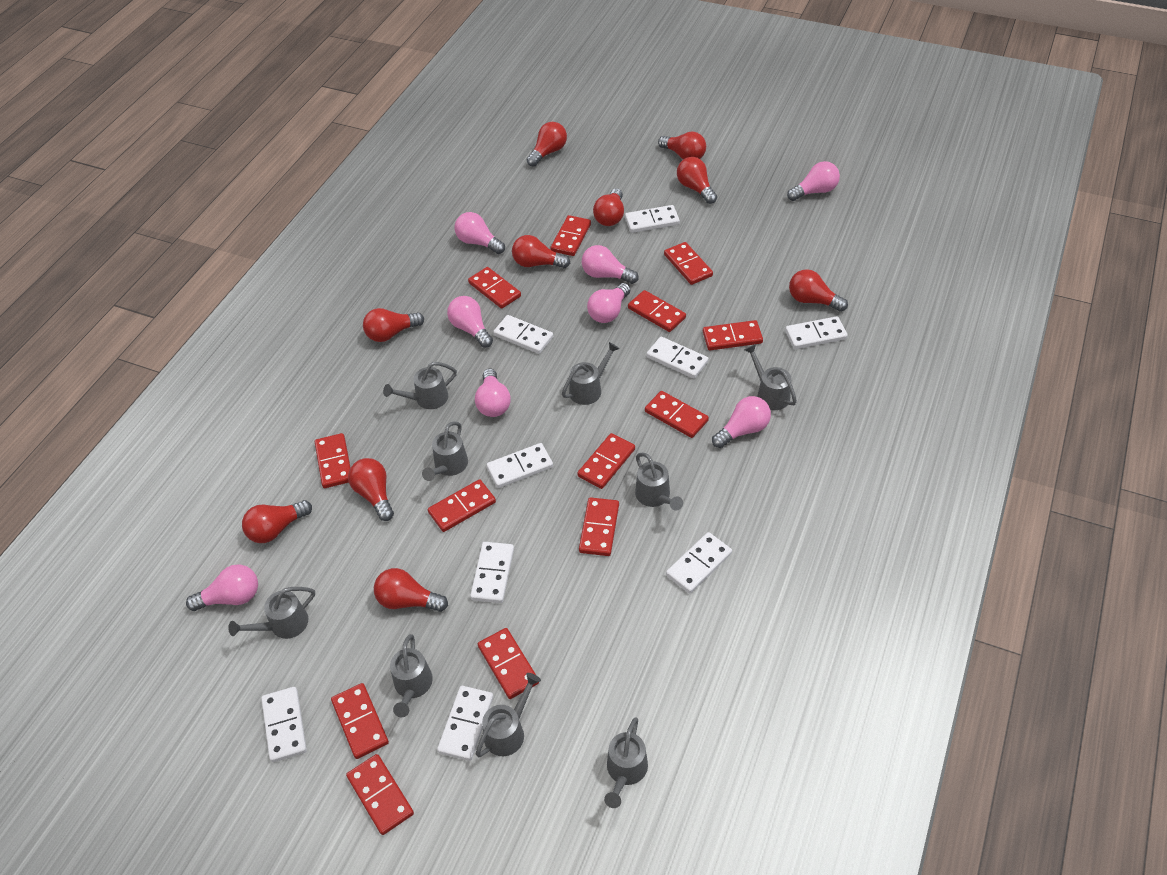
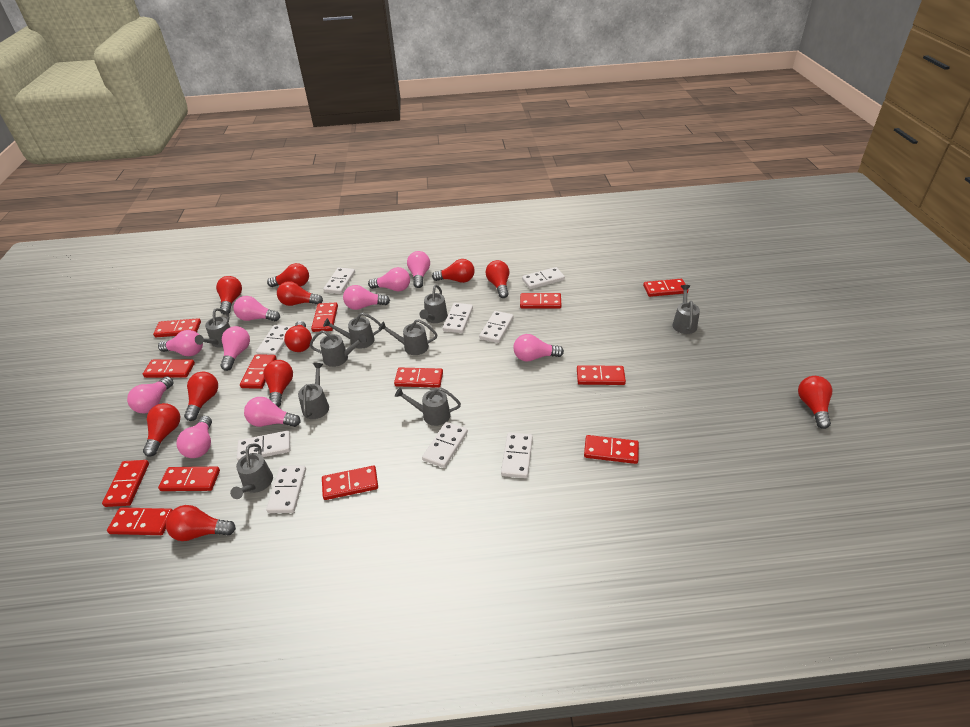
pink light bulb: 8 -> 10
red light bulb: 10 -> 11

